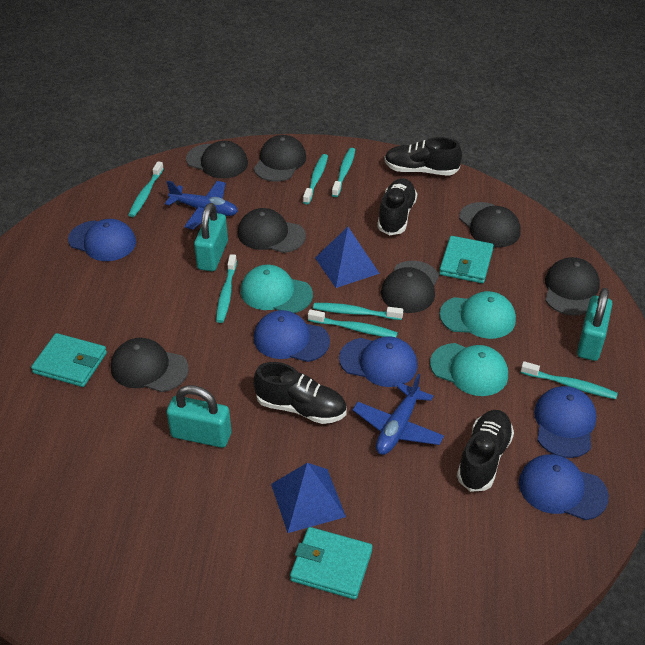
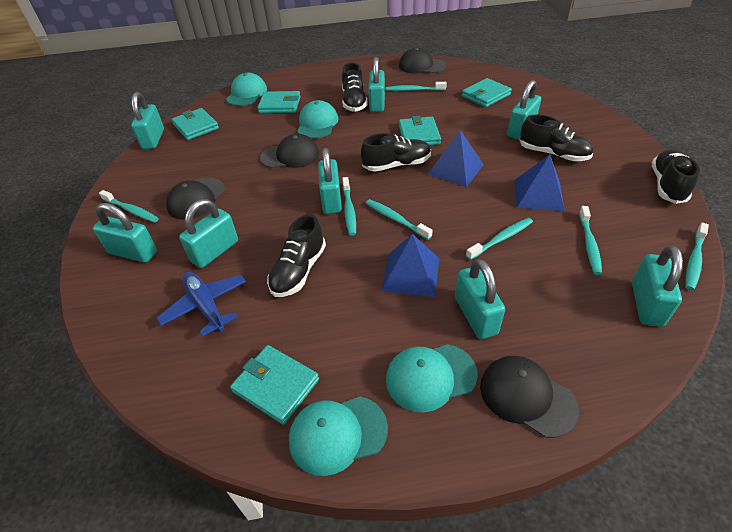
black cap: 7 -> 4
black shoe: 4 -> 5
blue cap: 5 -> 0
blue plane: 2 -> 1
blue pyramid: 2 -> 3
turquoise cap: 3 -> 4
turquoise padlock: 3 -> 8
turquoise wallet: 3 -> 5

